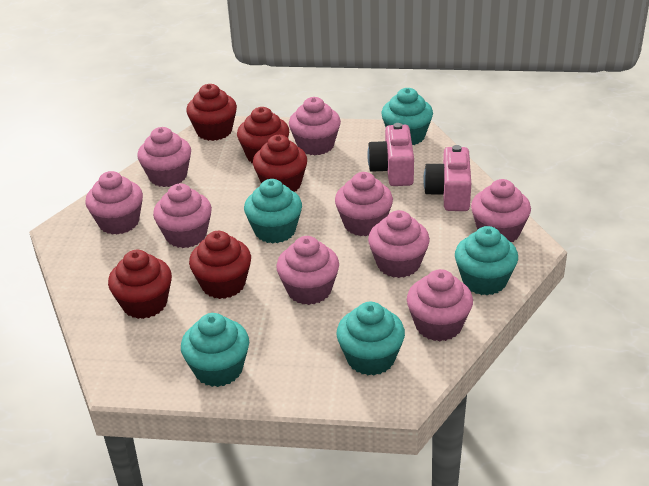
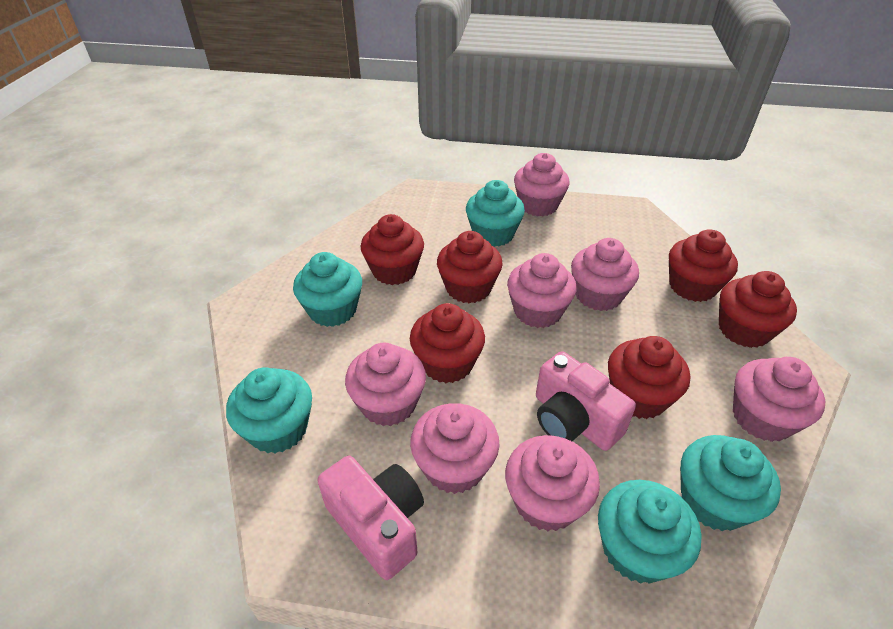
pink cupcake: 9 -> 7
red cupcake: 5 -> 6

